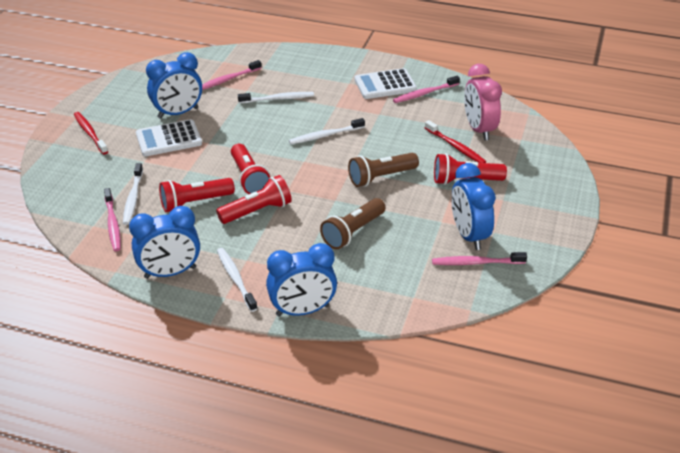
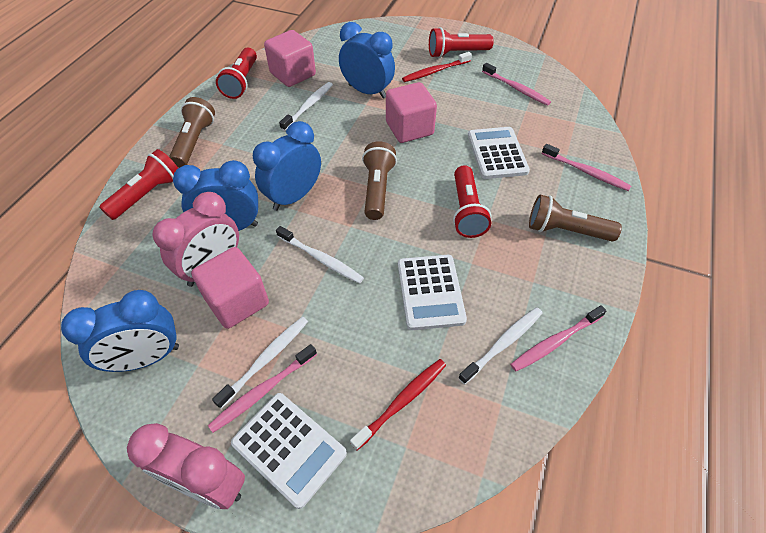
brown flashlight: 2 -> 3
pink clock: 1 -> 2
pink cube: 0 -> 3
white calculator: 2 -> 3

